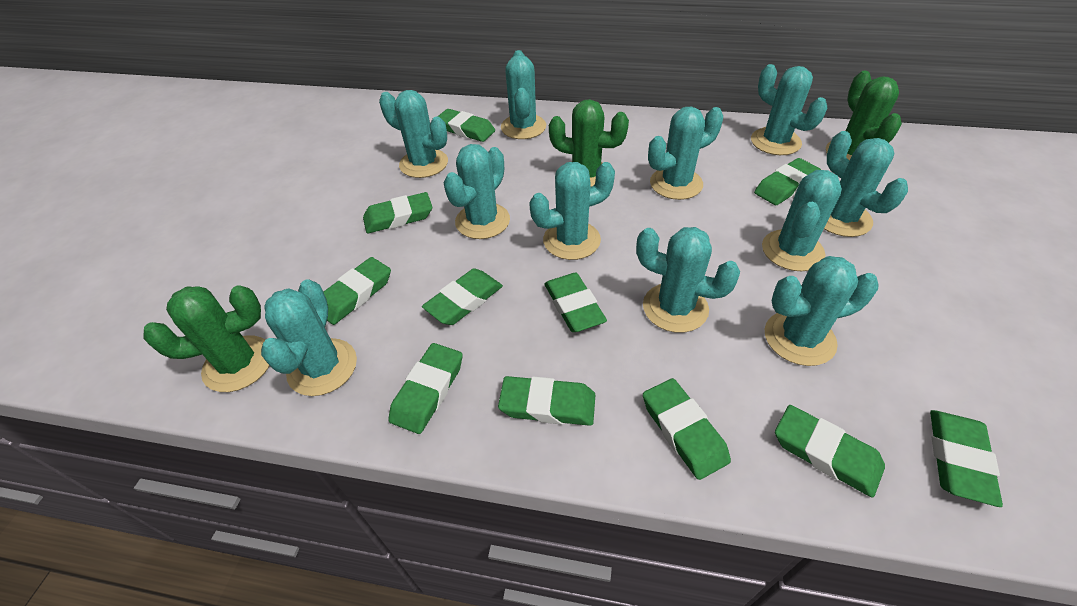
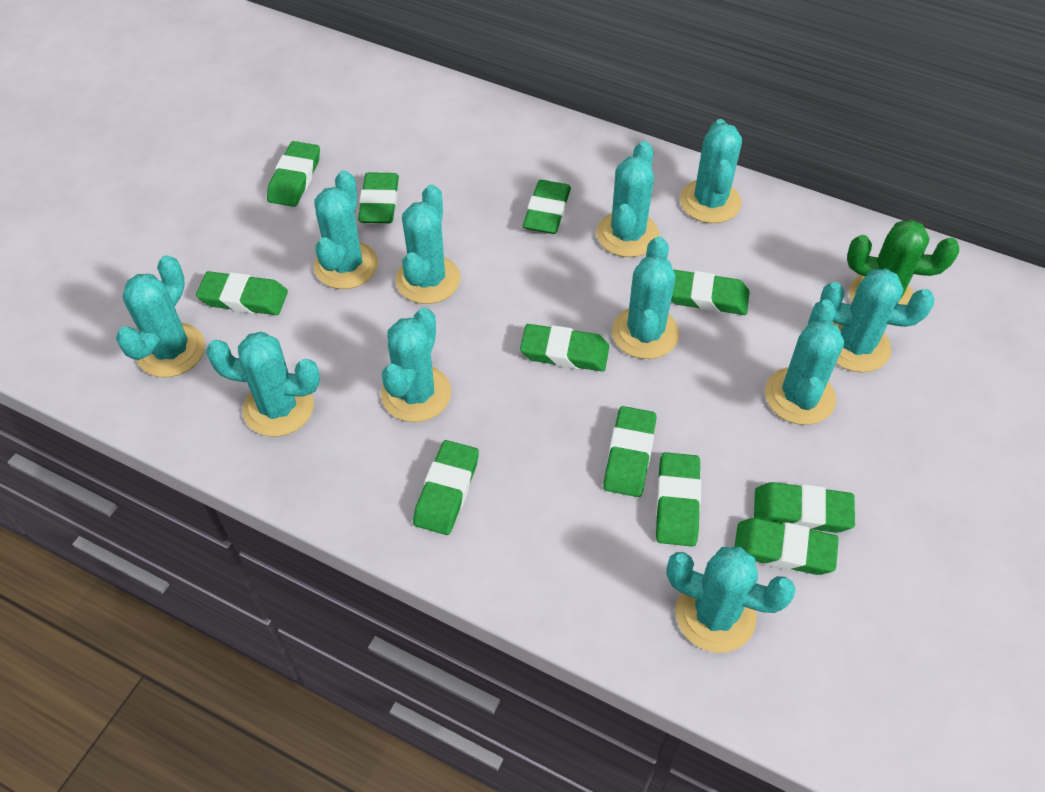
green cactus: 3 -> 1

